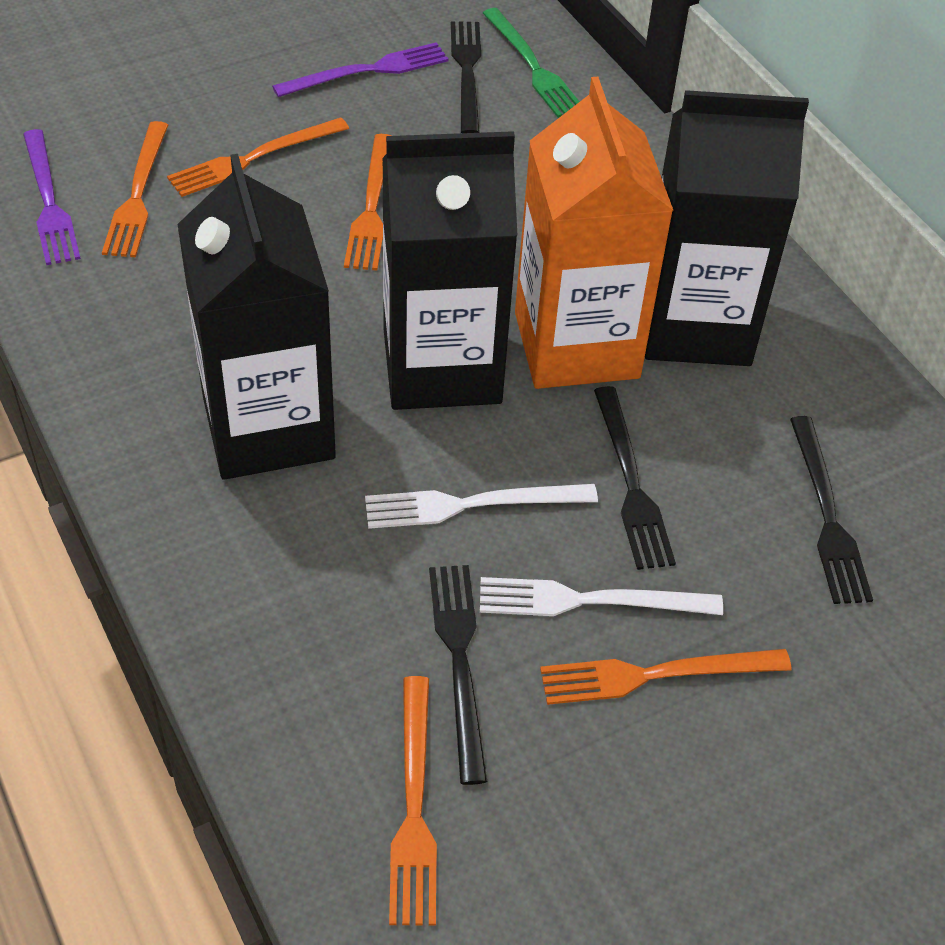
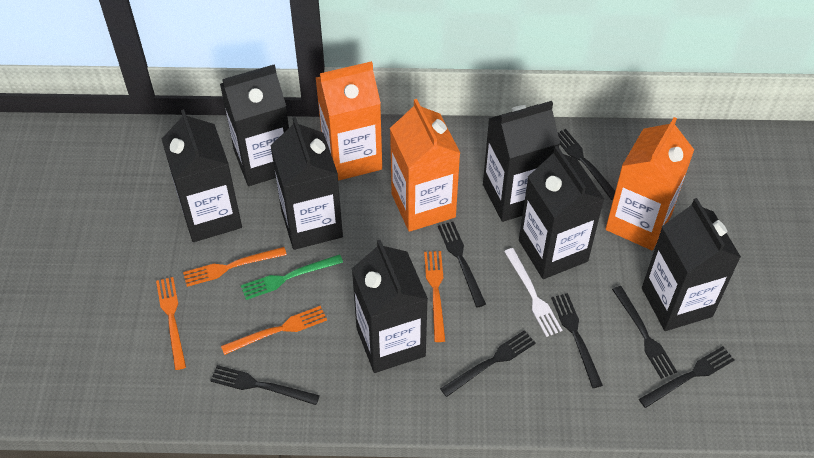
black carton: 3 -> 7
black fork: 4 -> 7
orange carton: 1 -> 3
orange fork: 5 -> 4
purple fork: 2 -> 0
white fork: 2 -> 1

